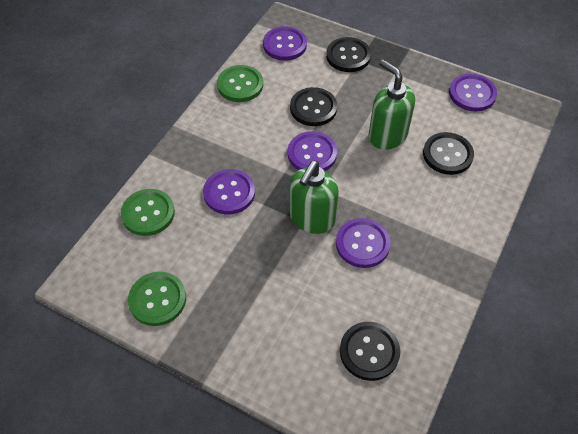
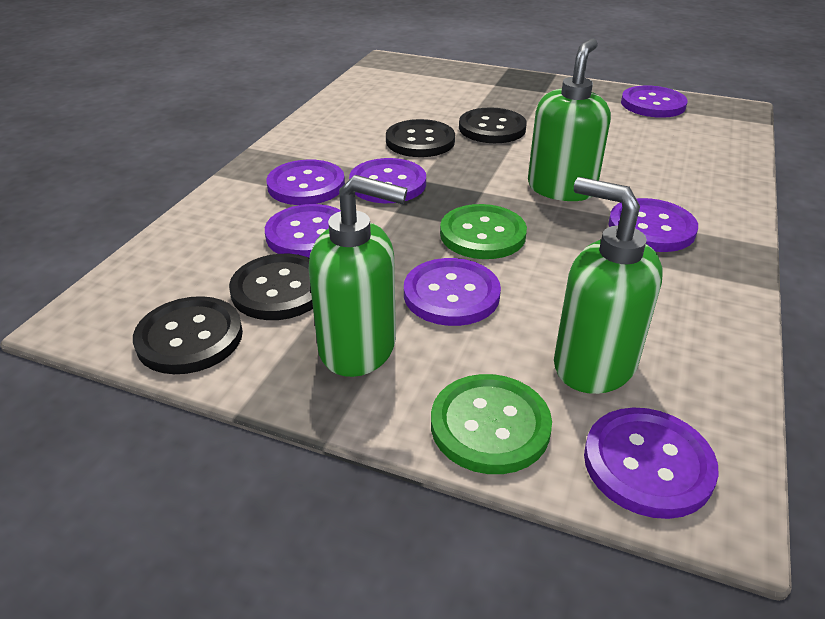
green button: 3 -> 2
green soap dispenser: 2 -> 3
purple button: 5 -> 7

